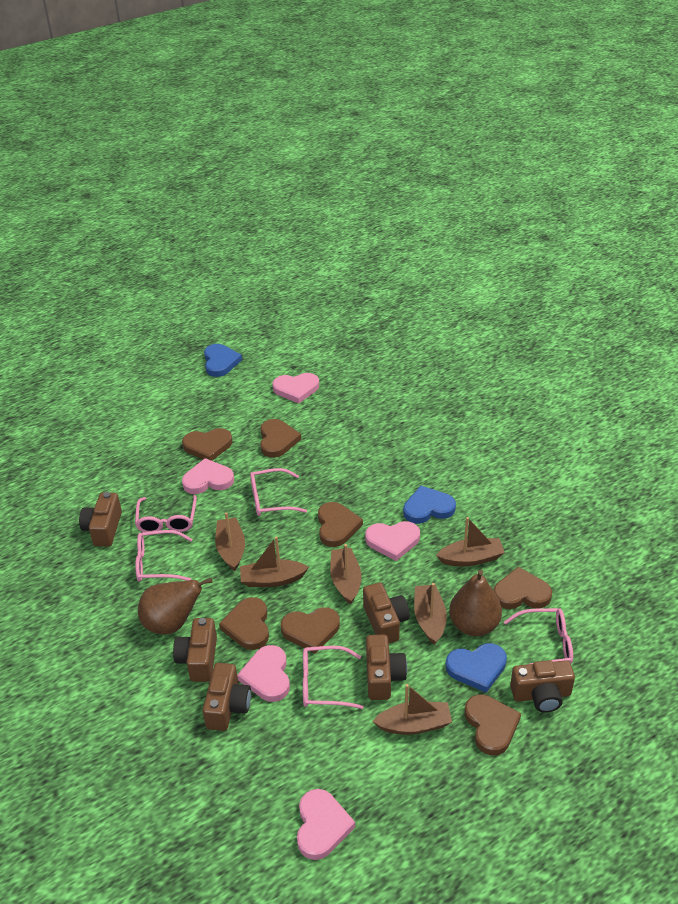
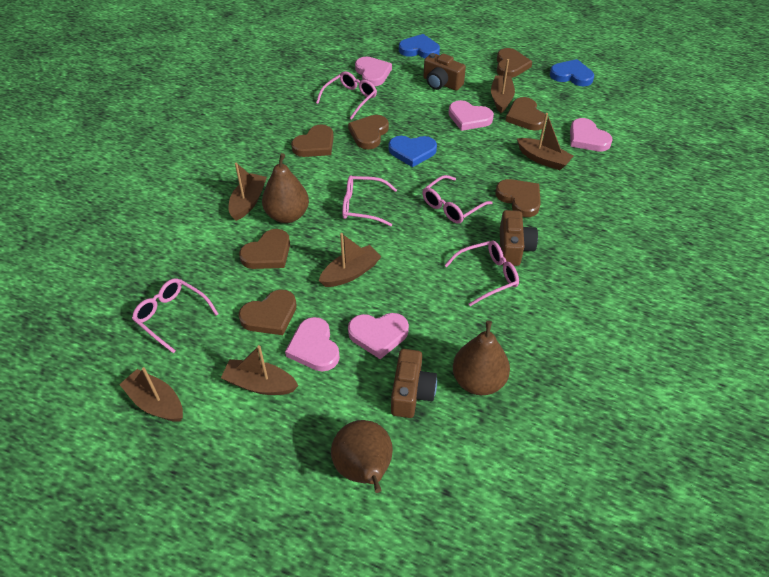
brown camera: 6 -> 3
brown pear: 2 -> 3

